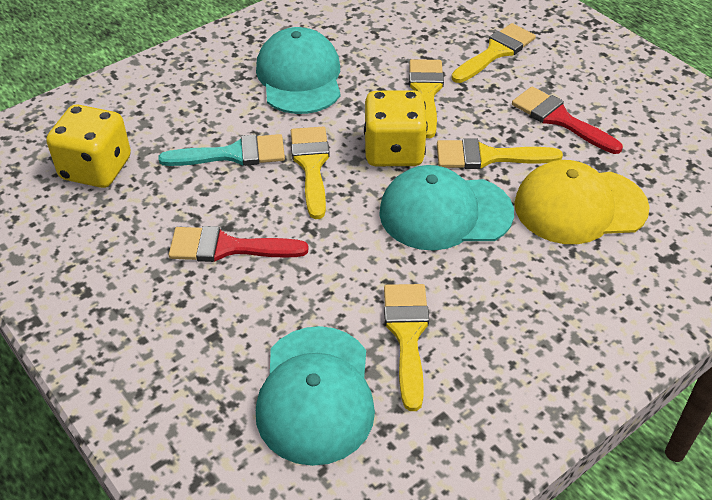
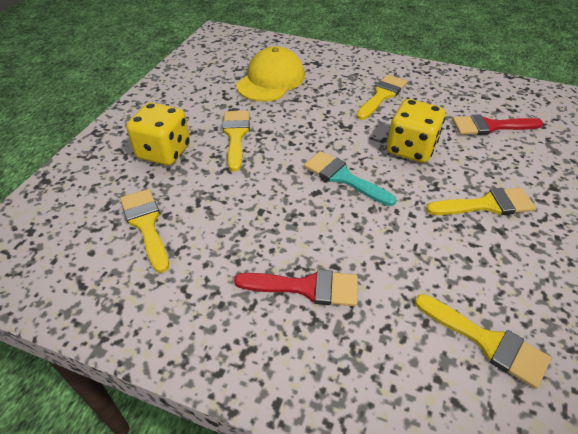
turquoise cap: 3 -> 0

